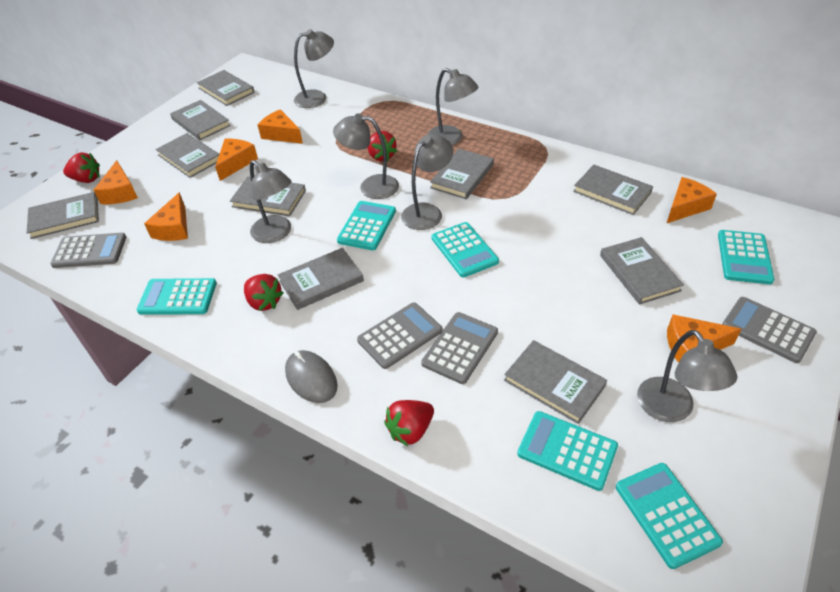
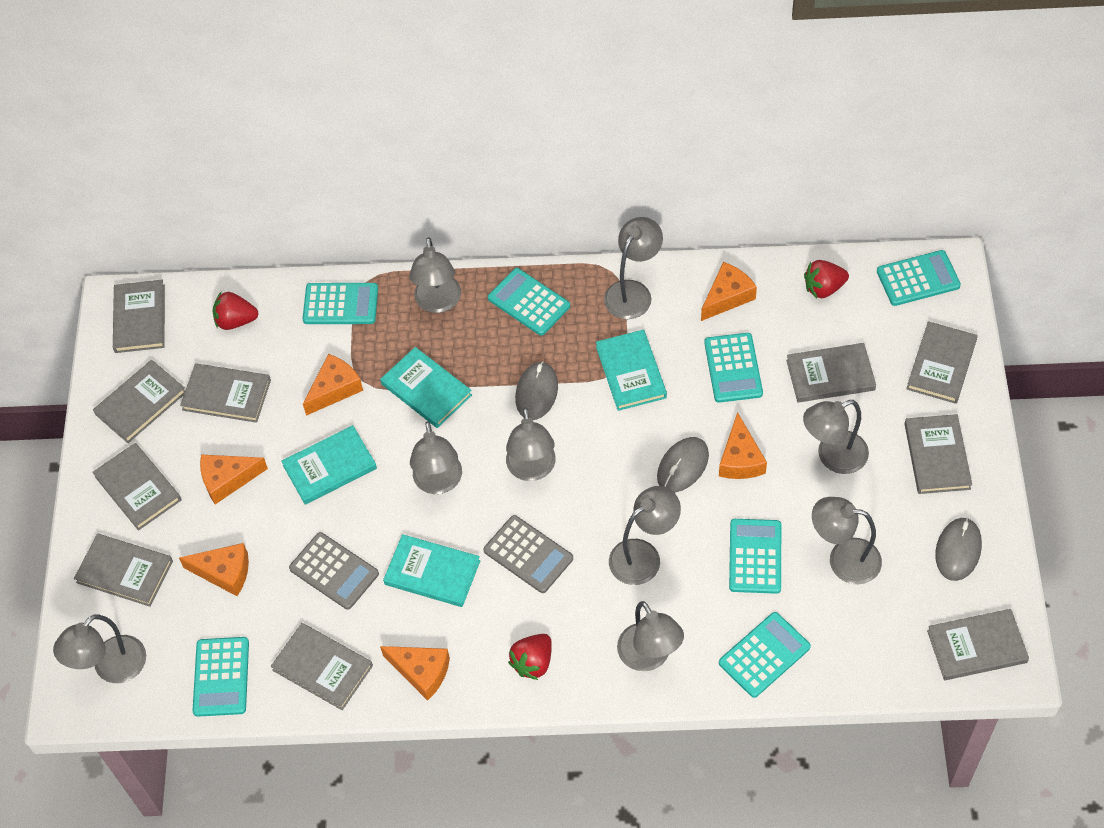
grey calculator: 4 -> 2
grey lamp: 6 -> 9
grey mouse: 1 -> 3
red strawberry: 4 -> 3
turquoise book: 0 -> 4
turquoise calculator: 6 -> 7

